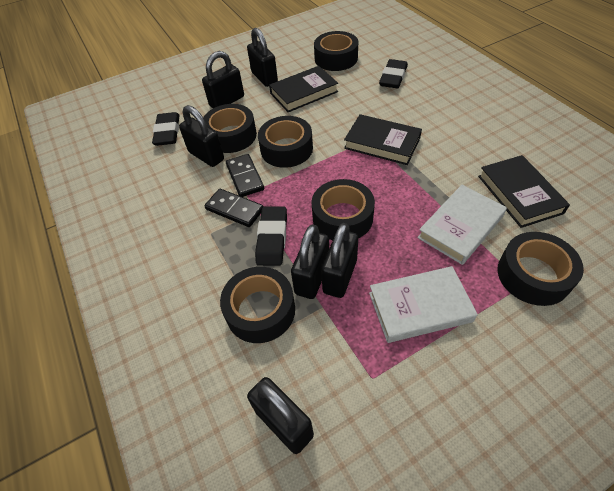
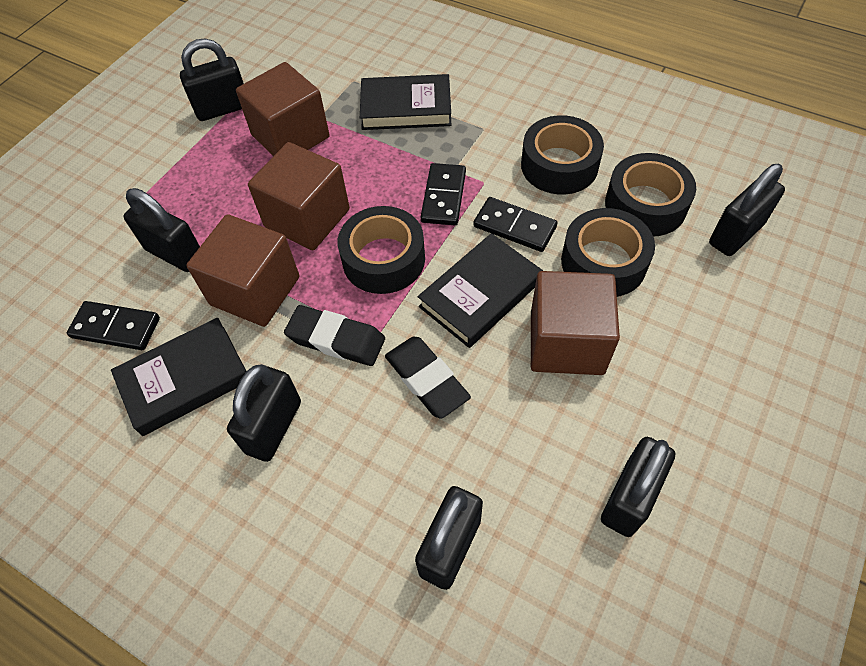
black domino: 2 -> 3
black eraser: 3 -> 2
black tape: 6 -> 4
brown cube: 0 -> 4
white book: 2 -> 0

